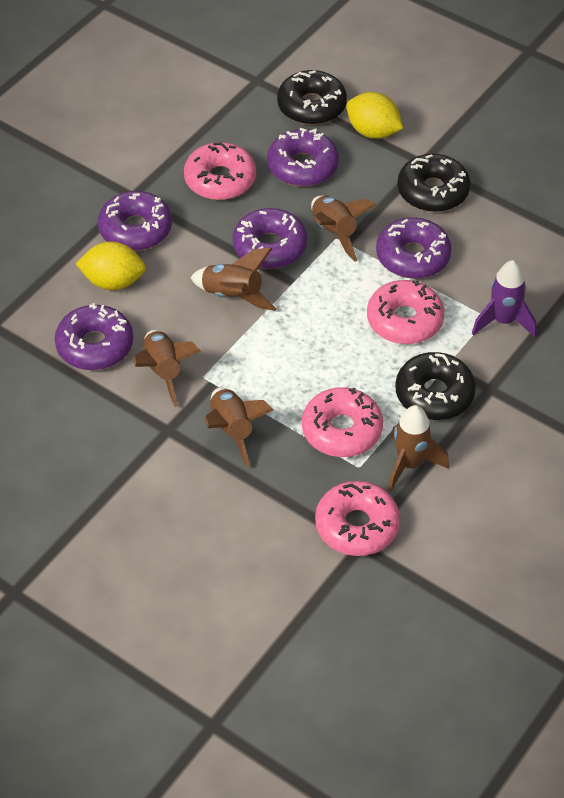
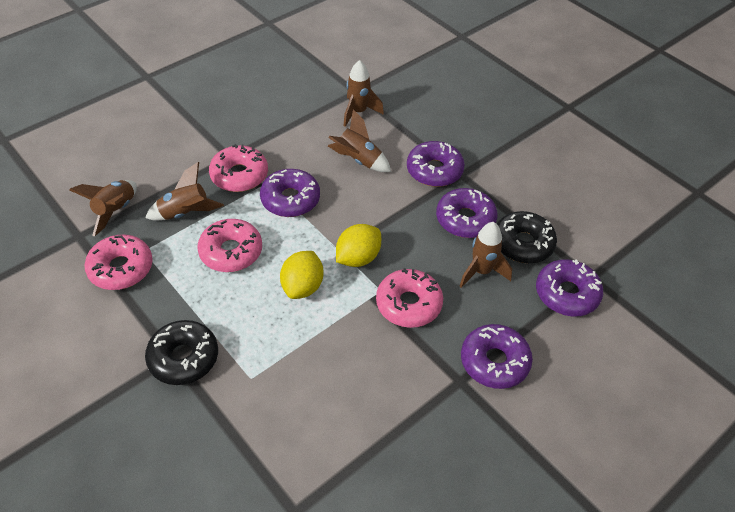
black donut: 3 -> 2
purple rocket: 1 -> 0

